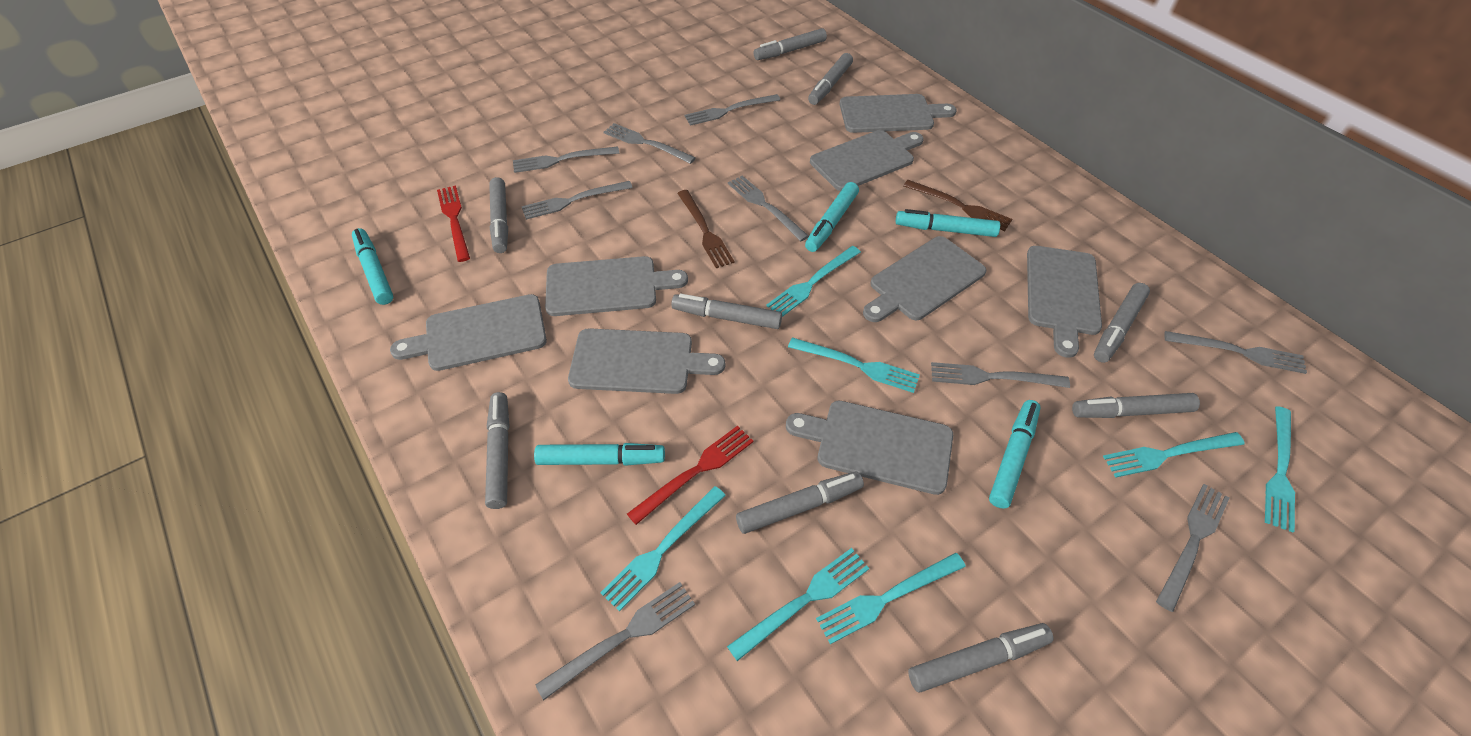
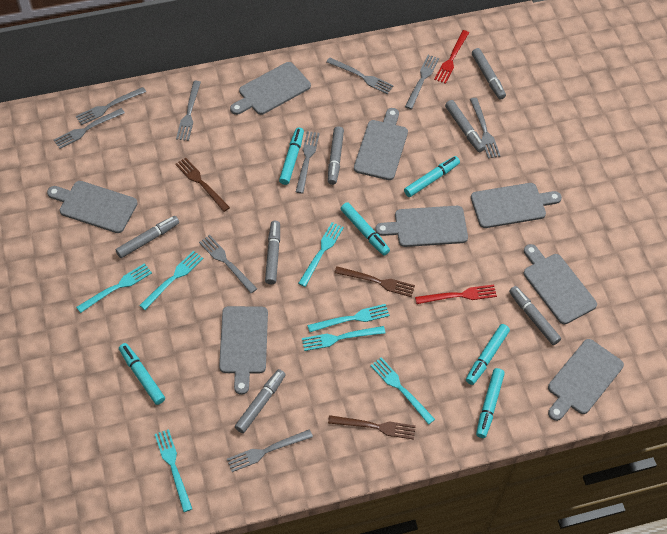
brown fork: 2 -> 3
grey marker: 9 -> 7
turquoise marker: 5 -> 6

